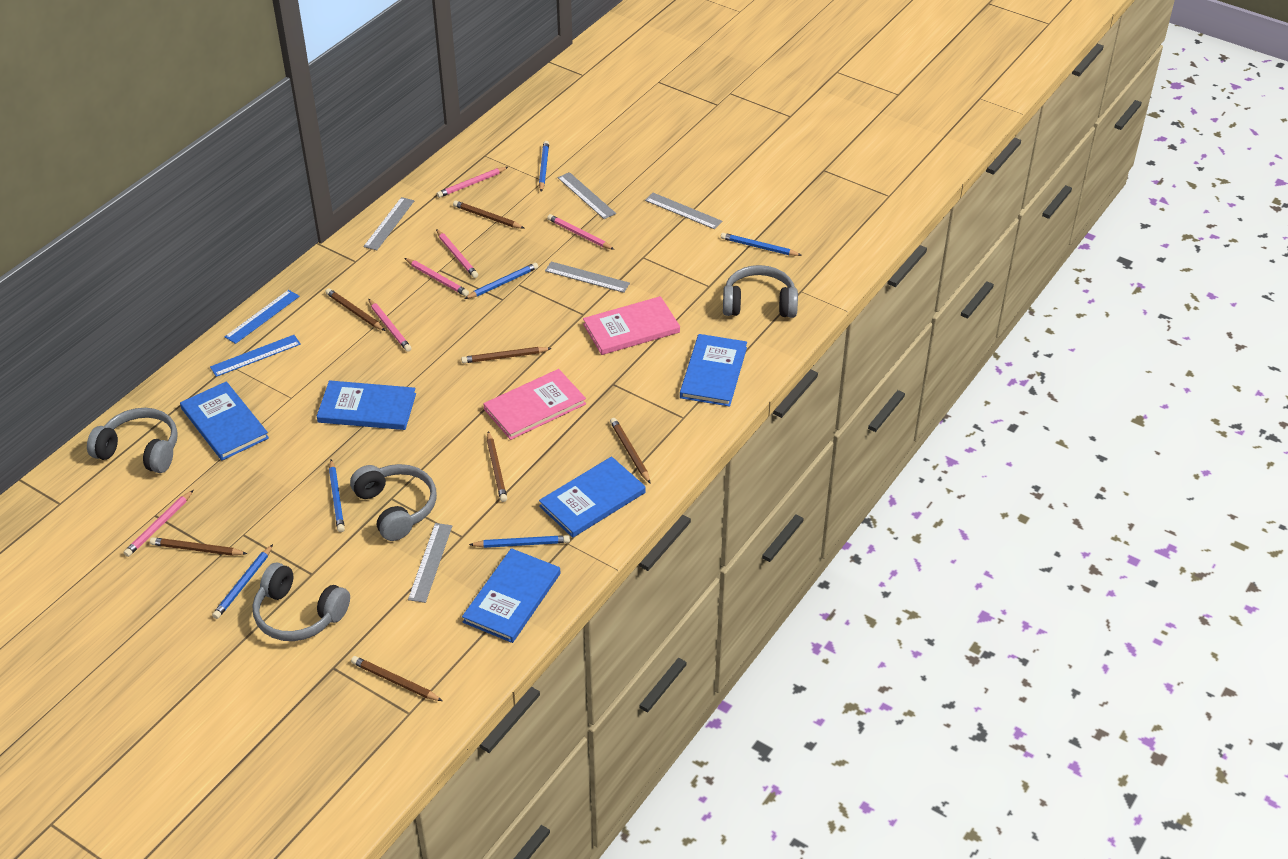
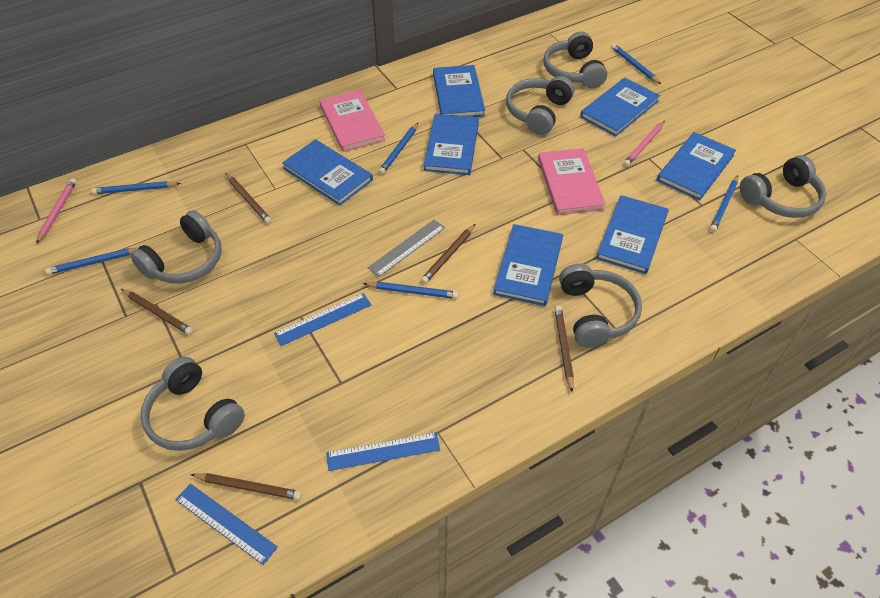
blue book: 5 -> 7
blue ruler: 2 -> 3
brown pencil: 7 -> 5
grey headphones: 4 -> 6
grey ruler: 5 -> 1
pink pencil: 6 -> 2

